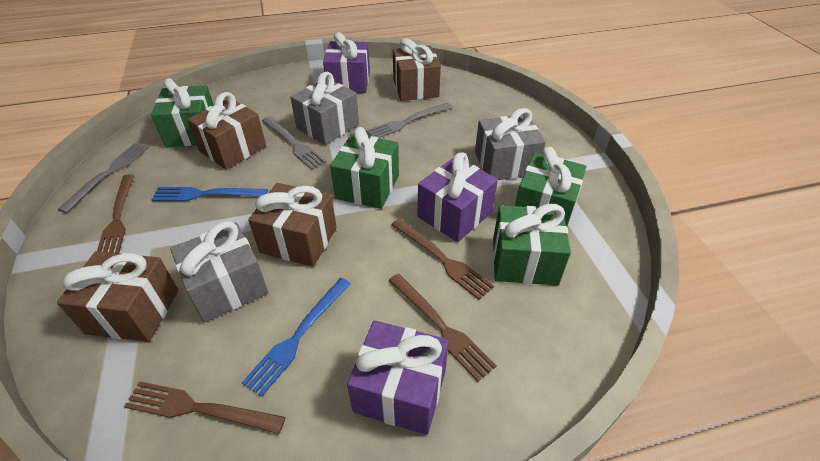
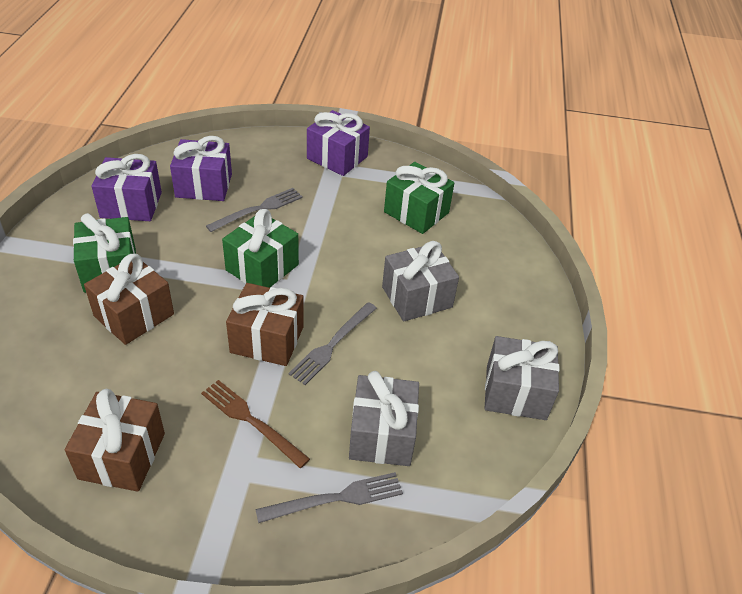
blue fork: 2 -> 0
brown fork: 4 -> 1
brown gift: 4 -> 3
green gift: 4 -> 3

